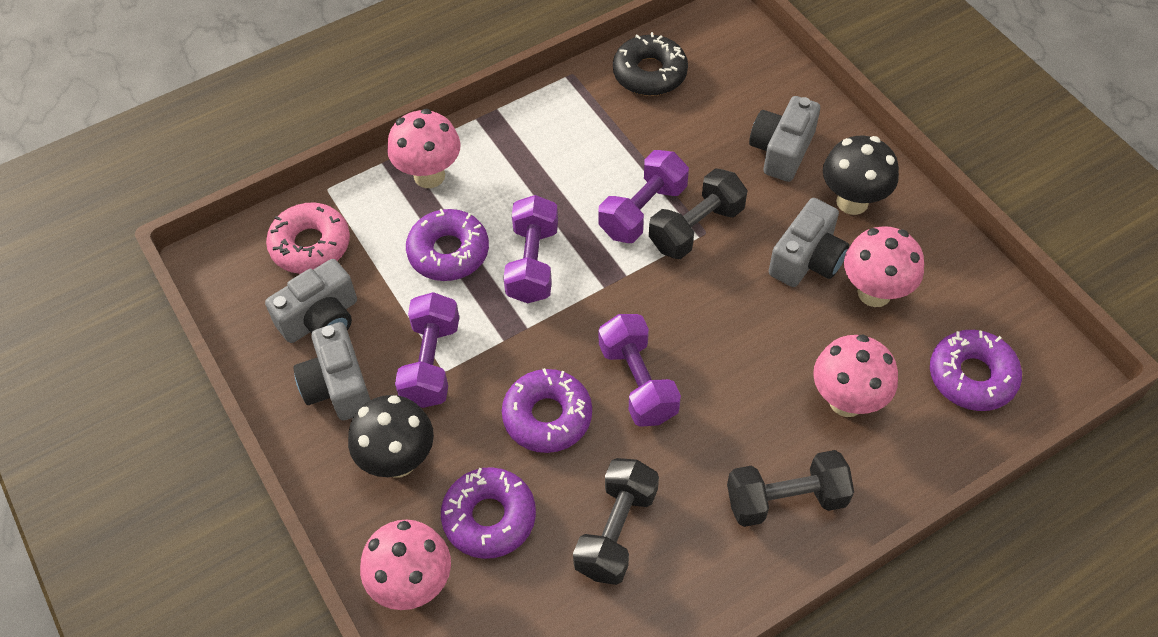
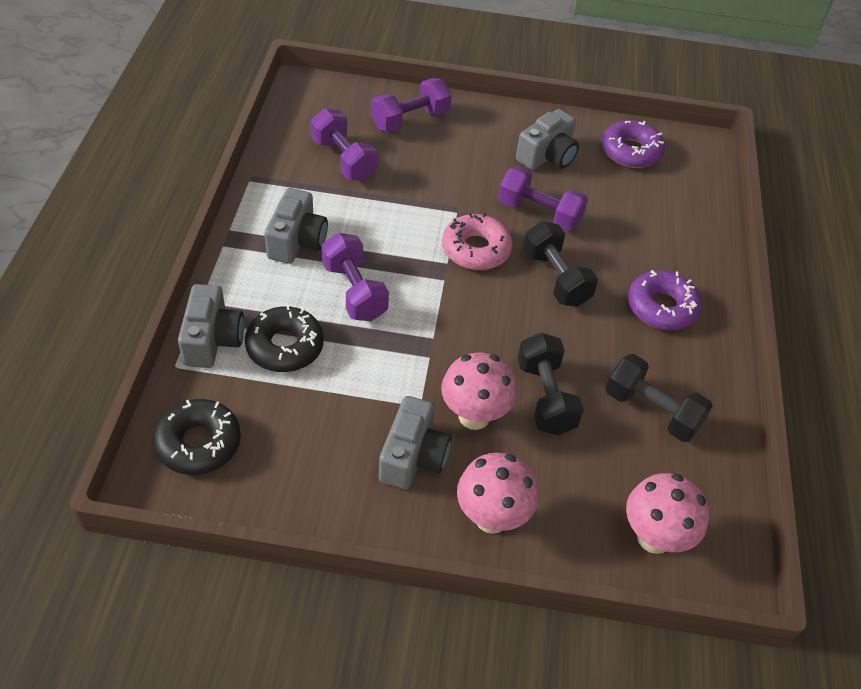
black donut: 1 -> 2
black mushroom: 2 -> 0
pink mushroom: 4 -> 3
purple donut: 4 -> 2

